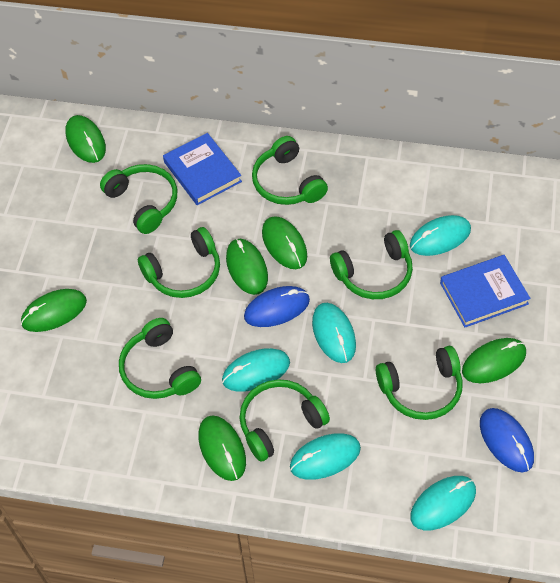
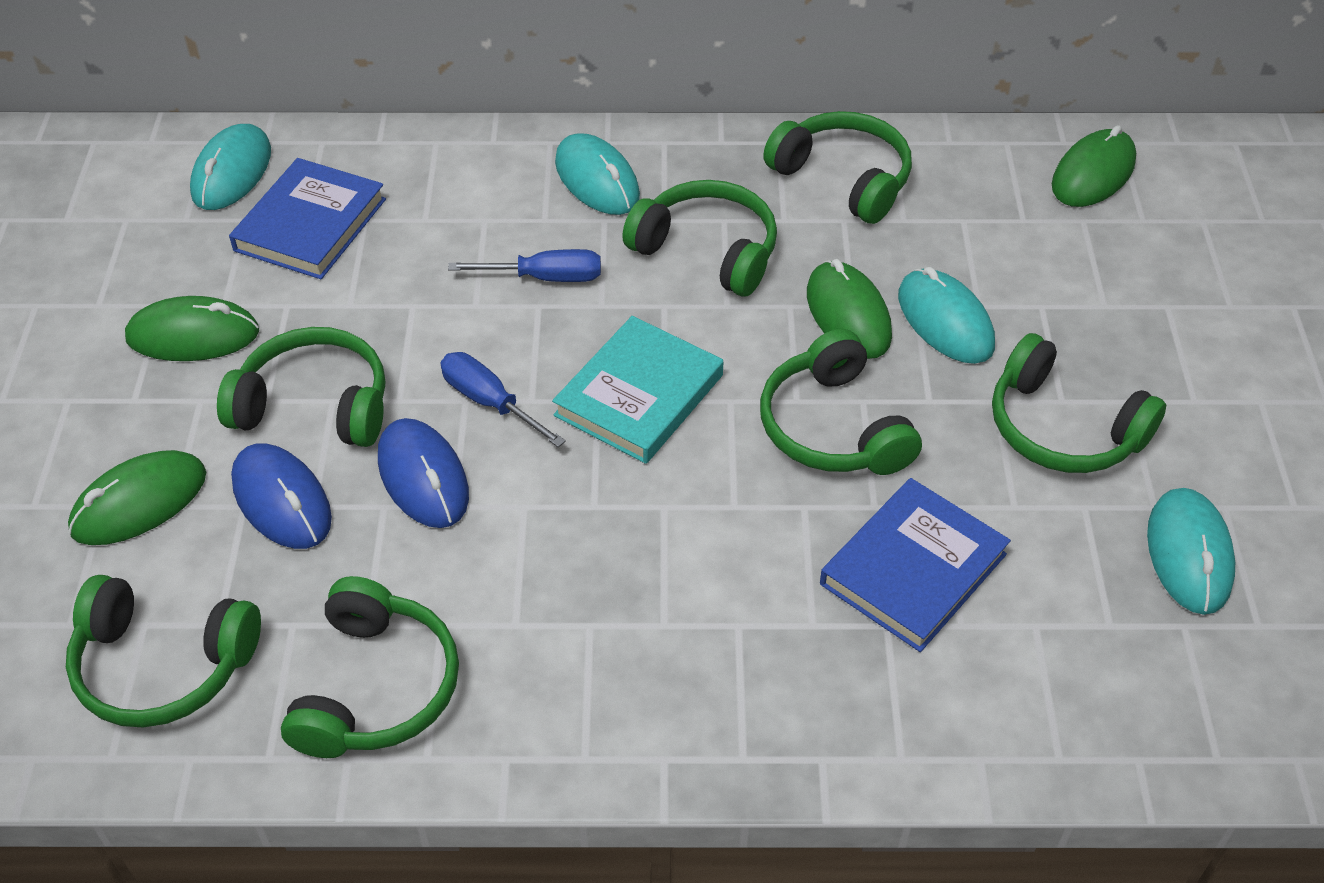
blue screwdriver: 0 -> 2
green mouse: 6 -> 4
turquoise book: 0 -> 1
turquoise mouse: 5 -> 4

